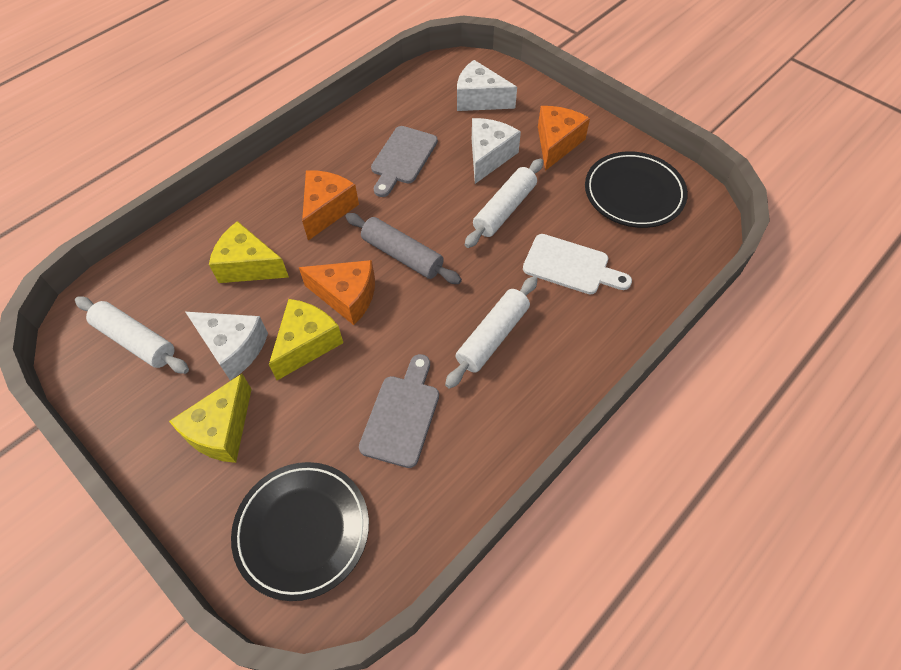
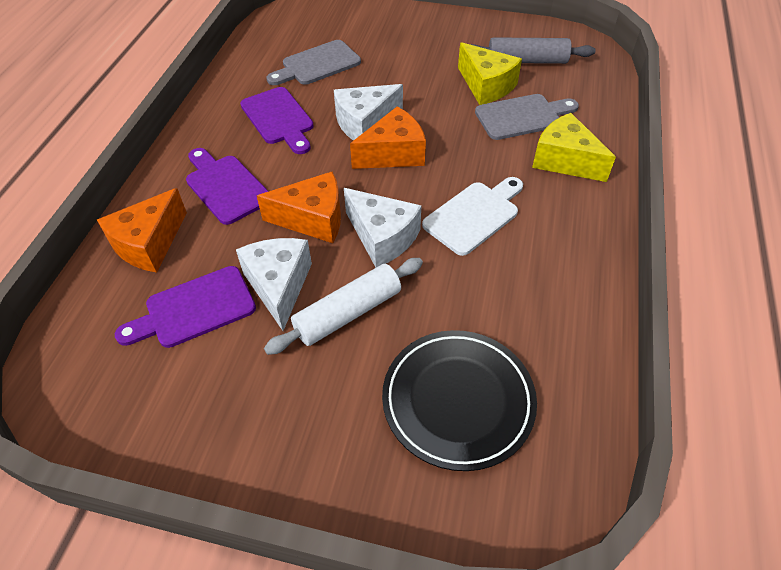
black plate: 2 -> 1
purple cutting board: 0 -> 3
white rolling pin: 3 -> 1
yellow cheese: 3 -> 2

